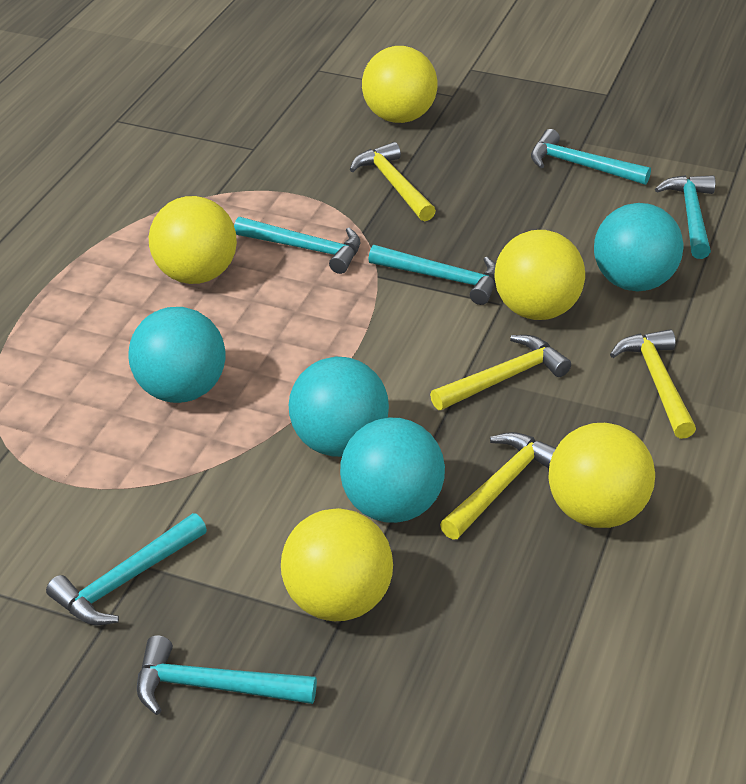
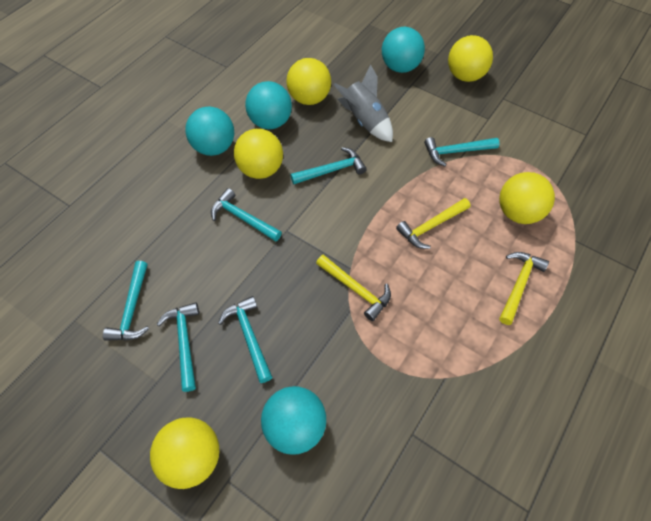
grey rocket: 0 -> 1
yellow hammer: 4 -> 3

